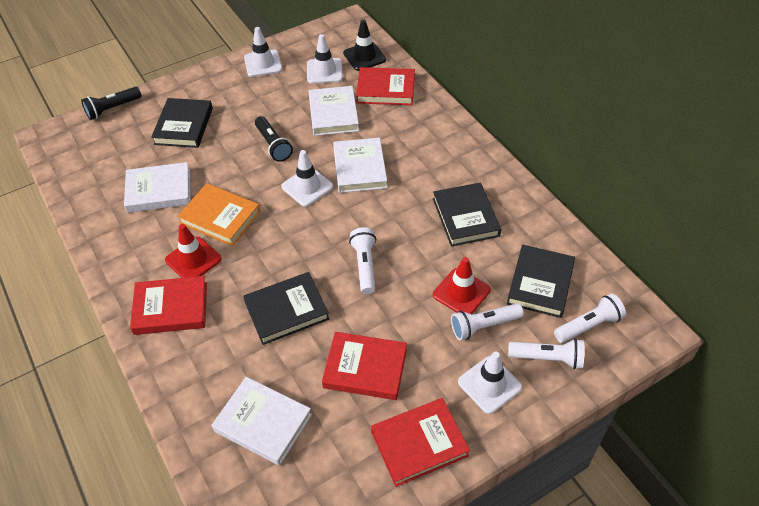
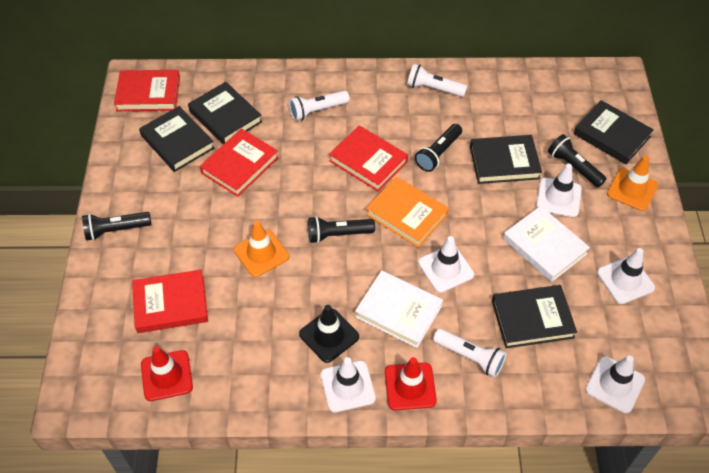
black book: 4 -> 5
black flashlight: 2 -> 4
orange traffic cone: 0 -> 2
white book: 4 -> 2
white flashlight: 4 -> 3
white traffic cone: 4 -> 5

